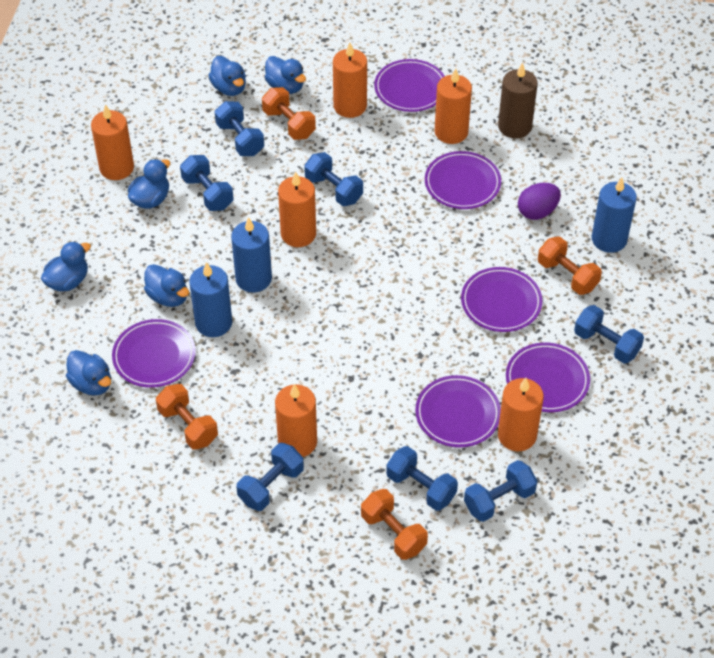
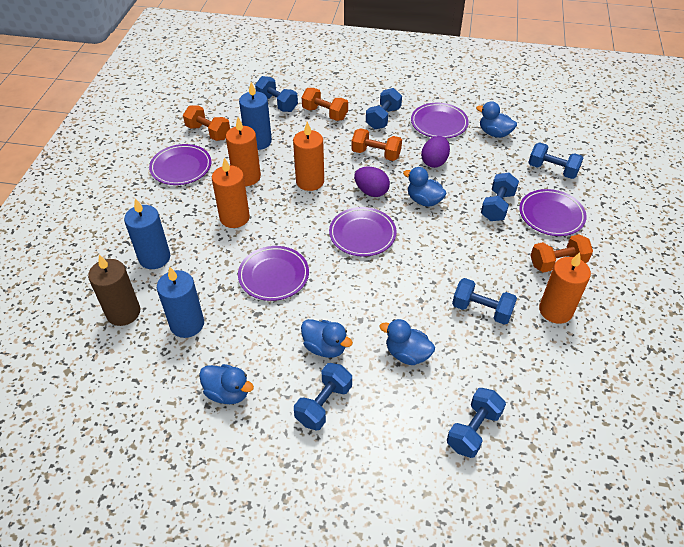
blue duck: 6 -> 5
orange candle: 6 -> 4
purple egg: 1 -> 2
purple plate: 6 -> 5

